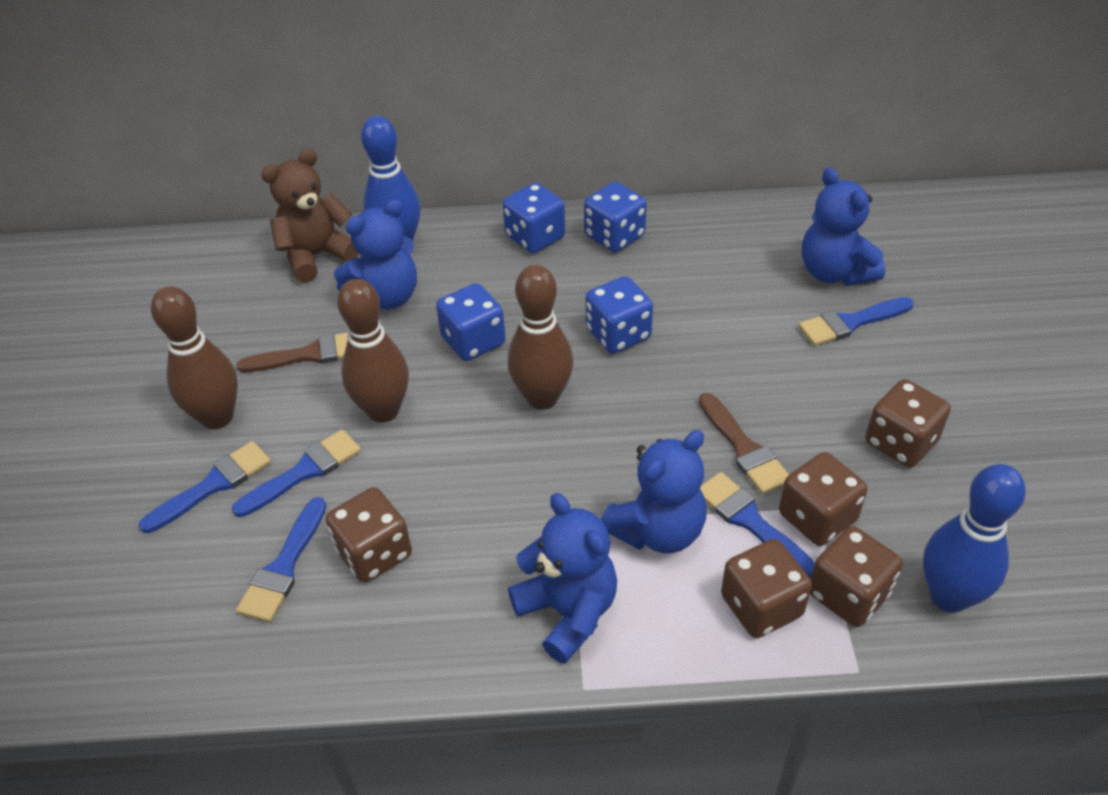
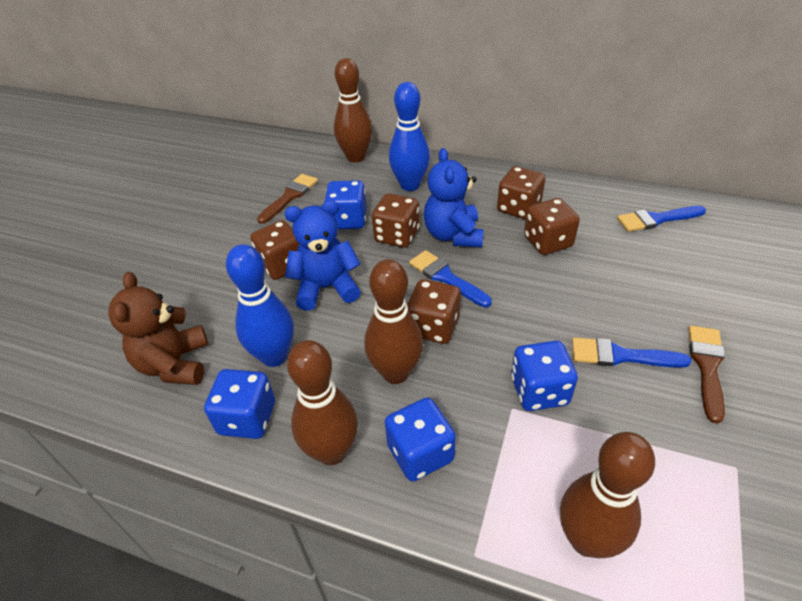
blue brush: 5 -> 3
blue teddy bear: 4 -> 2
brown bowling pin: 3 -> 4

